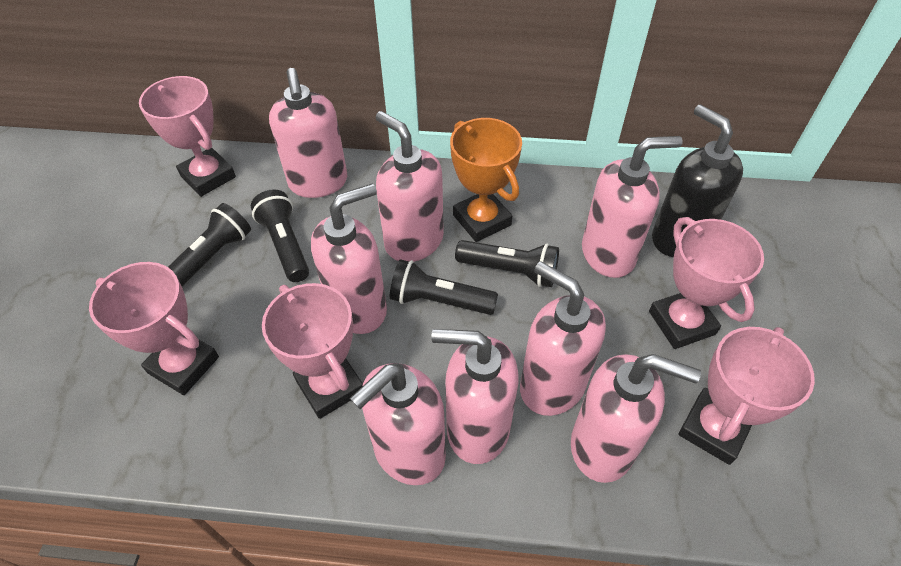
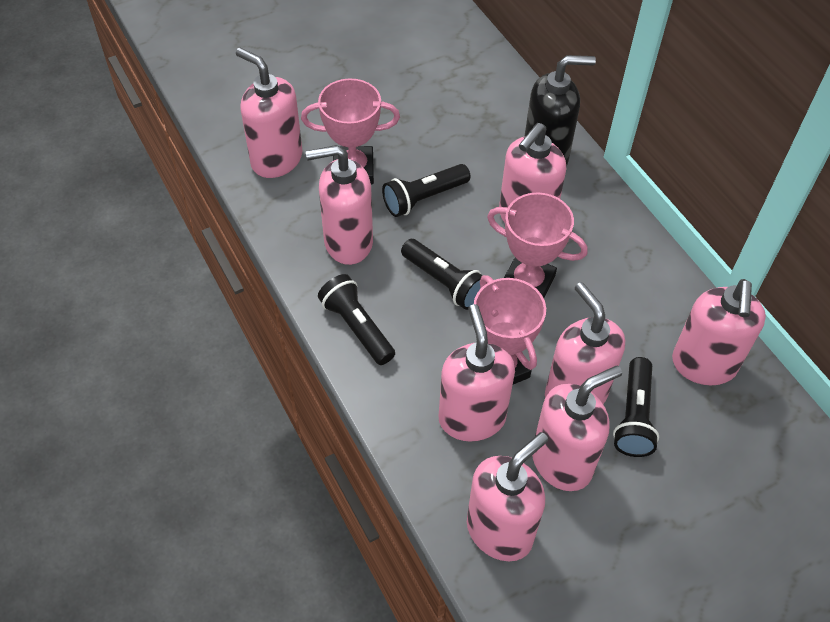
orange trophy: 1 -> 0
pink trophy: 5 -> 3

